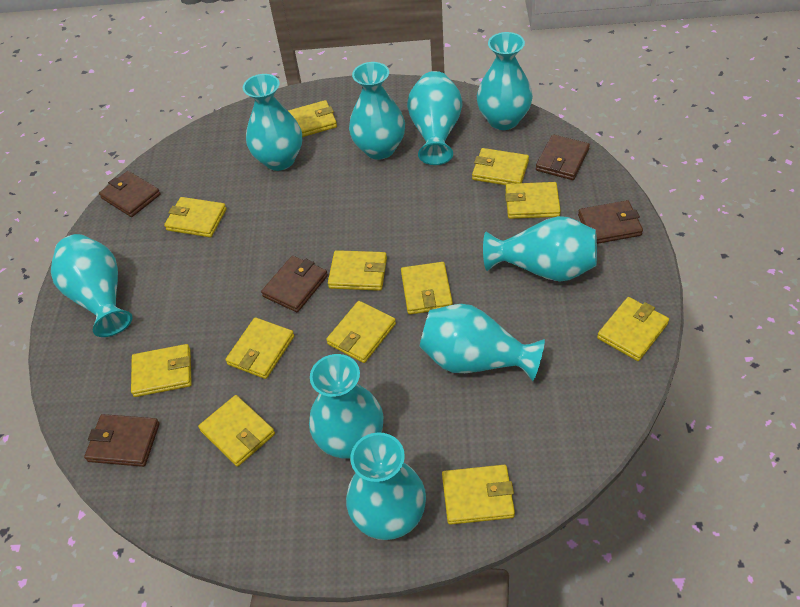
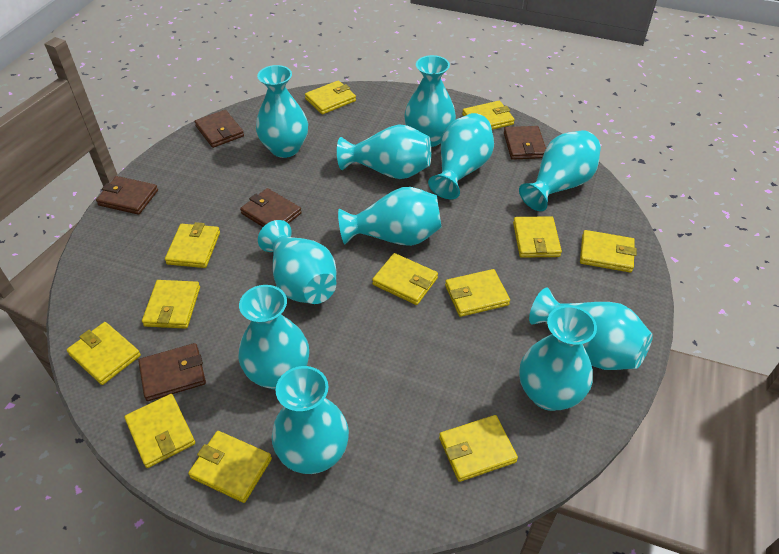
turquoise vase: 9 -> 11

